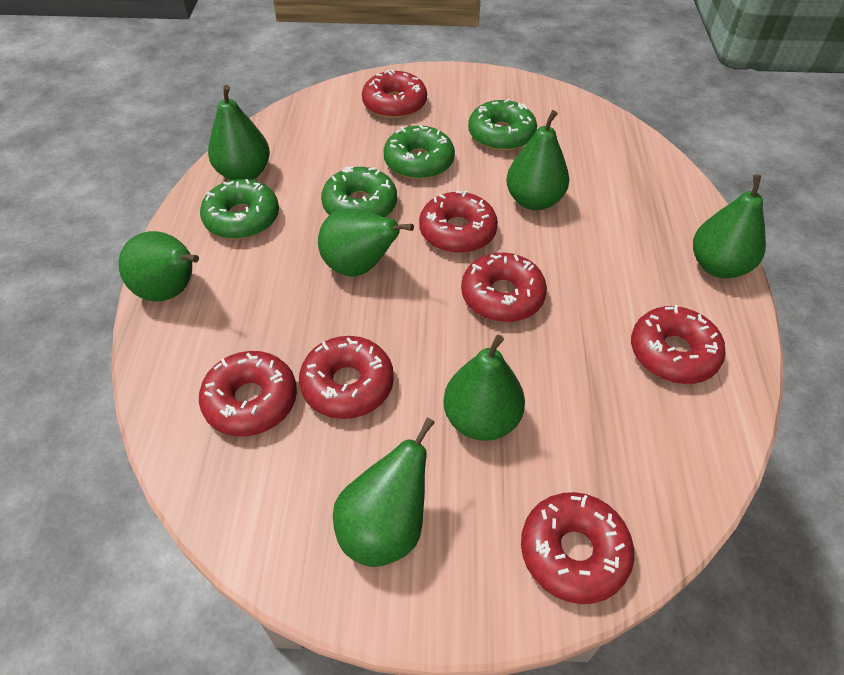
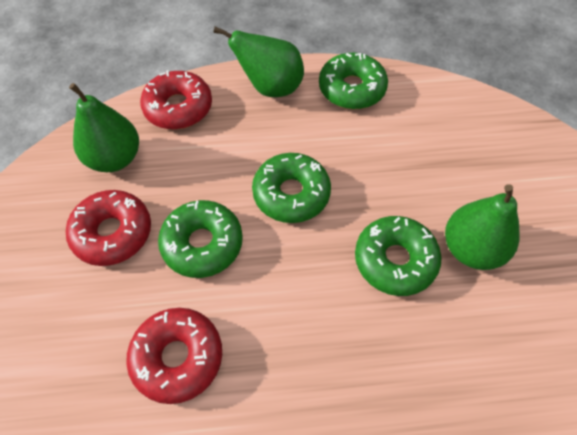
green pear: 7 -> 3
red donut: 7 -> 3

